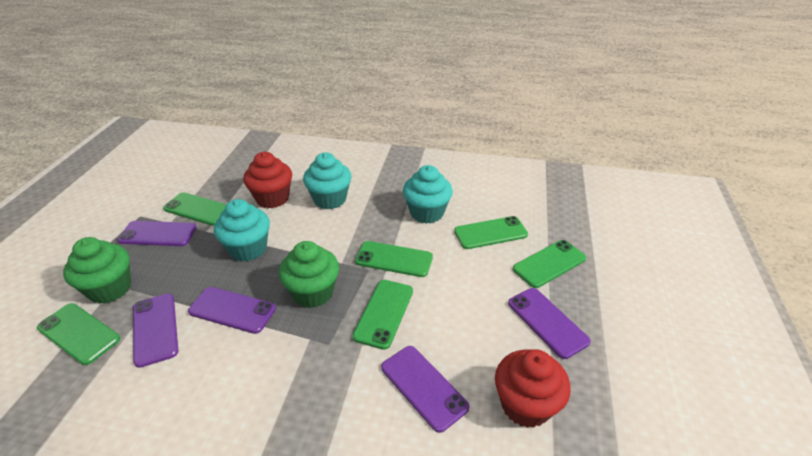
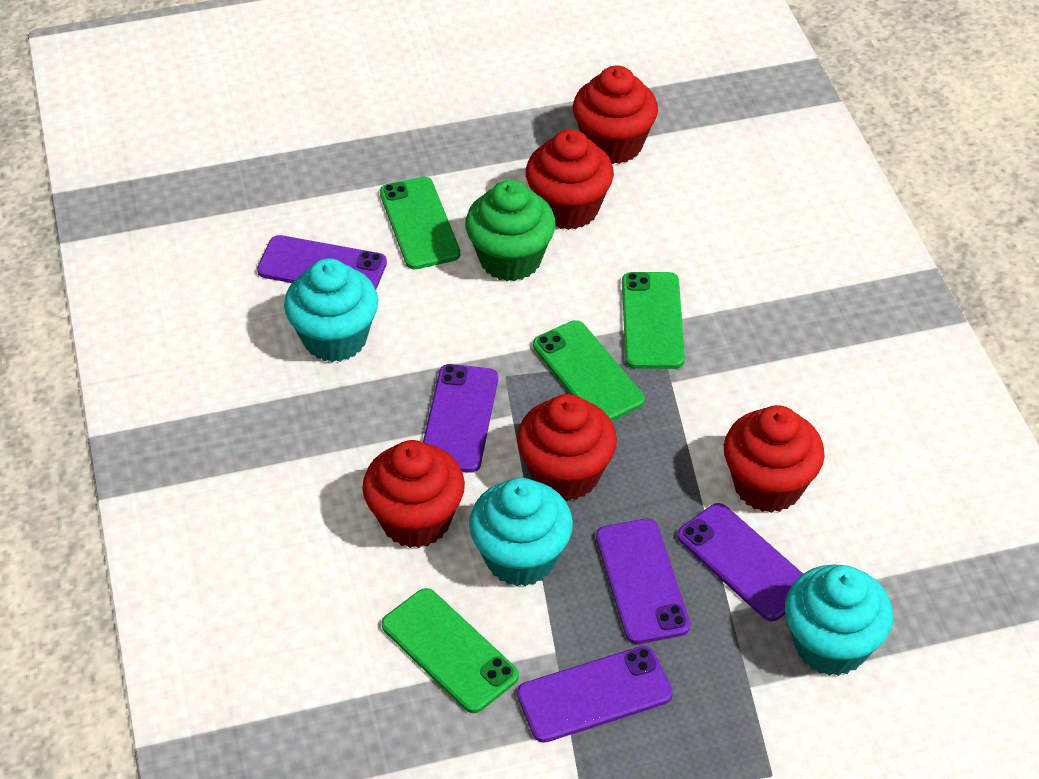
green cupcake: 2 -> 1
green phone: 6 -> 4
red cupcake: 2 -> 5

